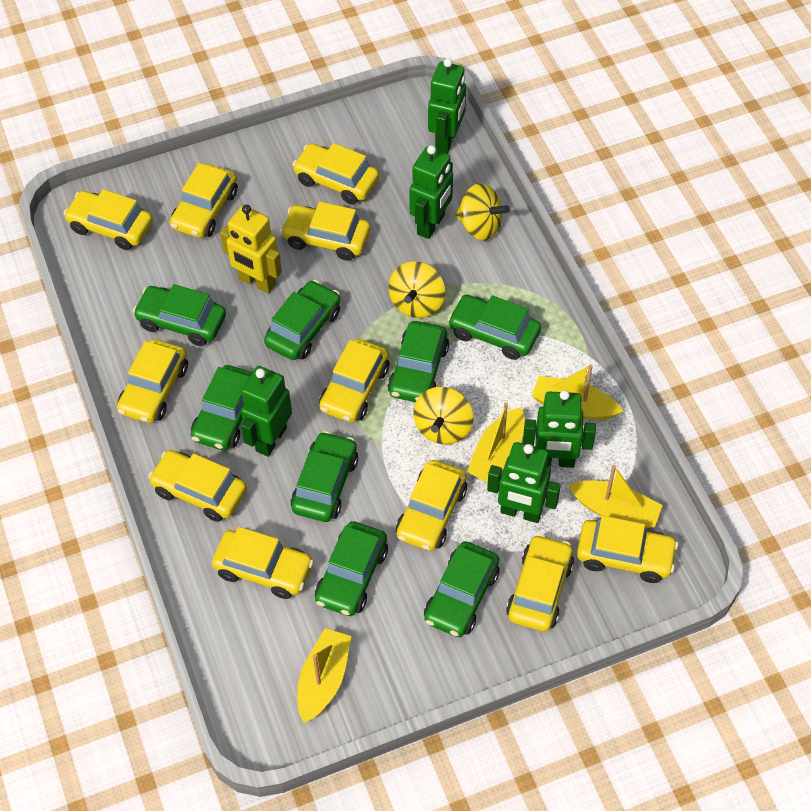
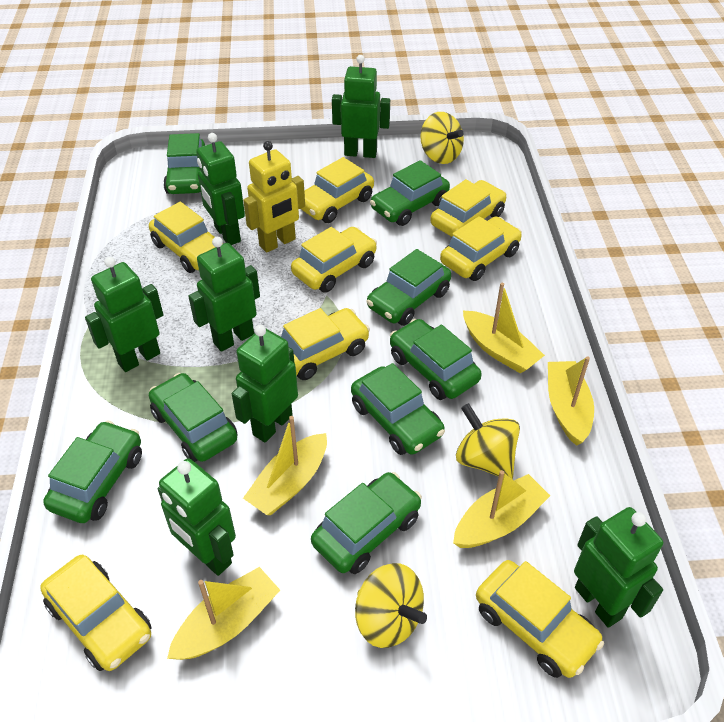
green robot: 5 -> 7
yellow boat: 4 -> 5
yellow car: 11 -> 8

